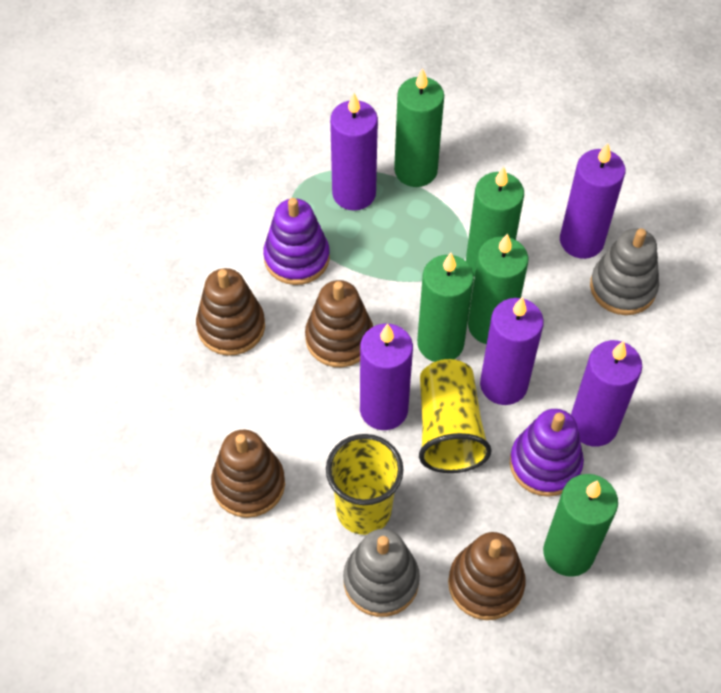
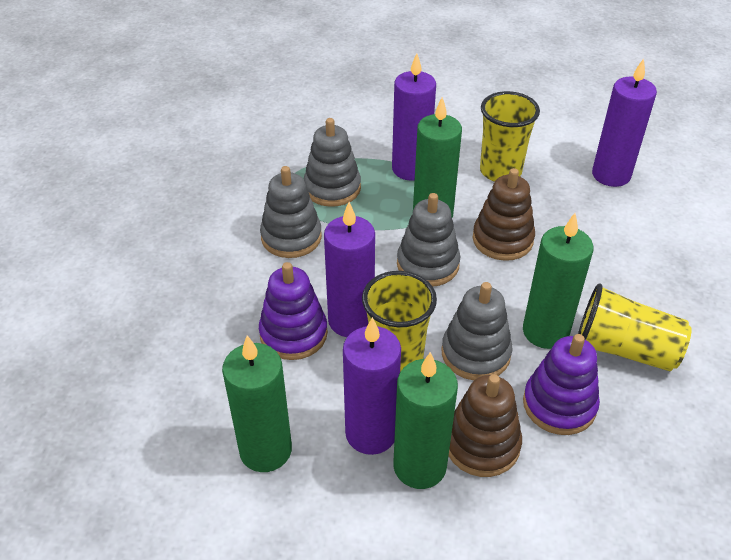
brown stacking toy: 4 -> 2
green candle: 5 -> 4
grey stacking toy: 2 -> 4
purple candle: 5 -> 4
yellow cup: 2 -> 3

